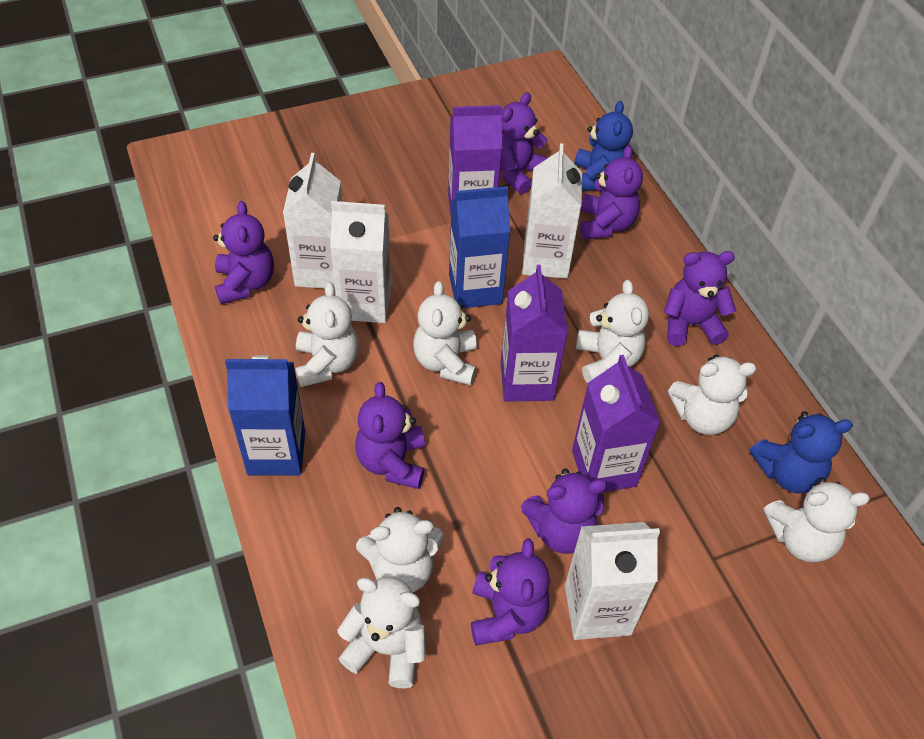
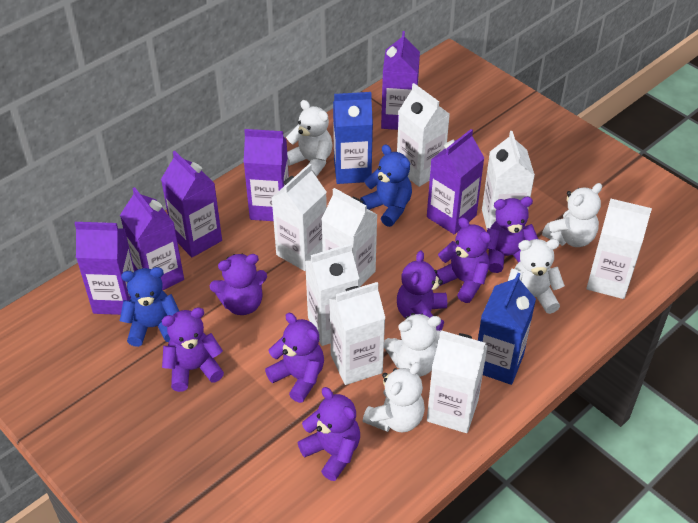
purple carton: 3 -> 6
white carton: 4 -> 8
white teddy bear: 7 -> 5

